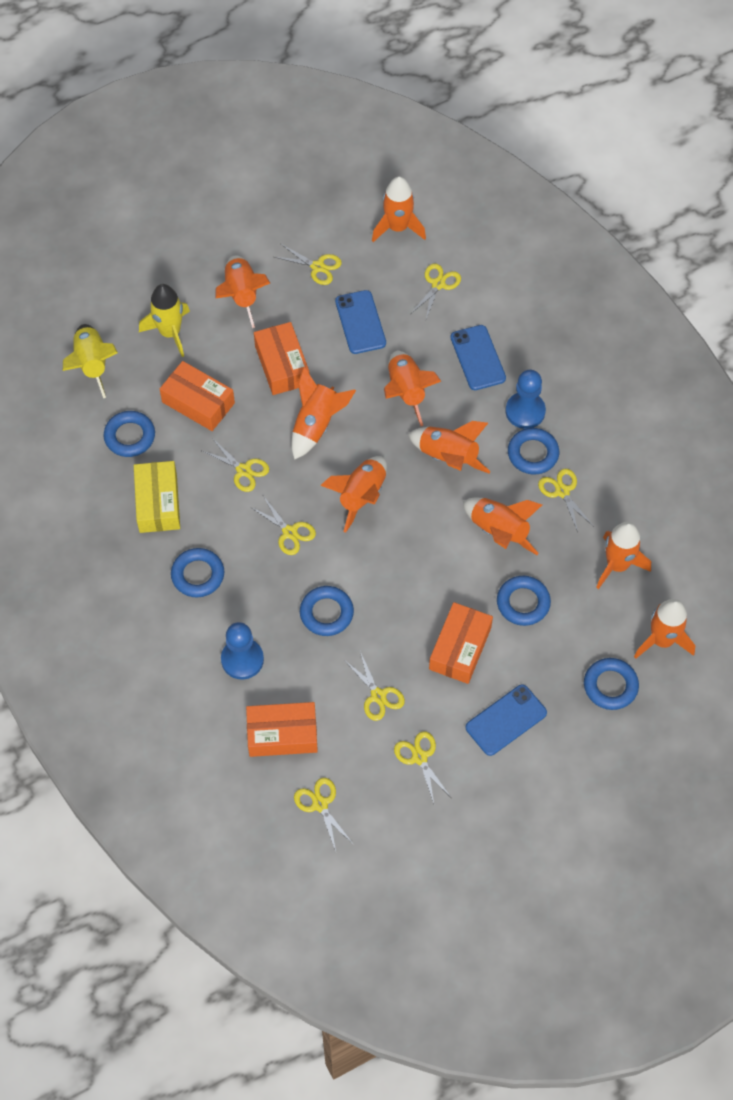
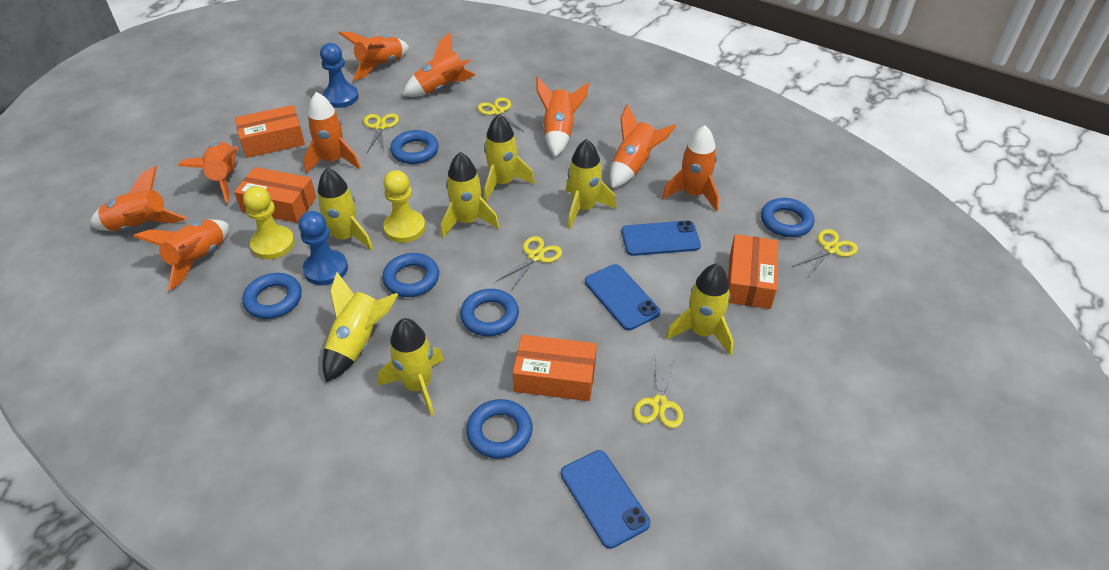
yellow box: 1 -> 0
yellow pawn: 0 -> 2
yellow rocket: 2 -> 7
yellow scissors: 8 -> 5

